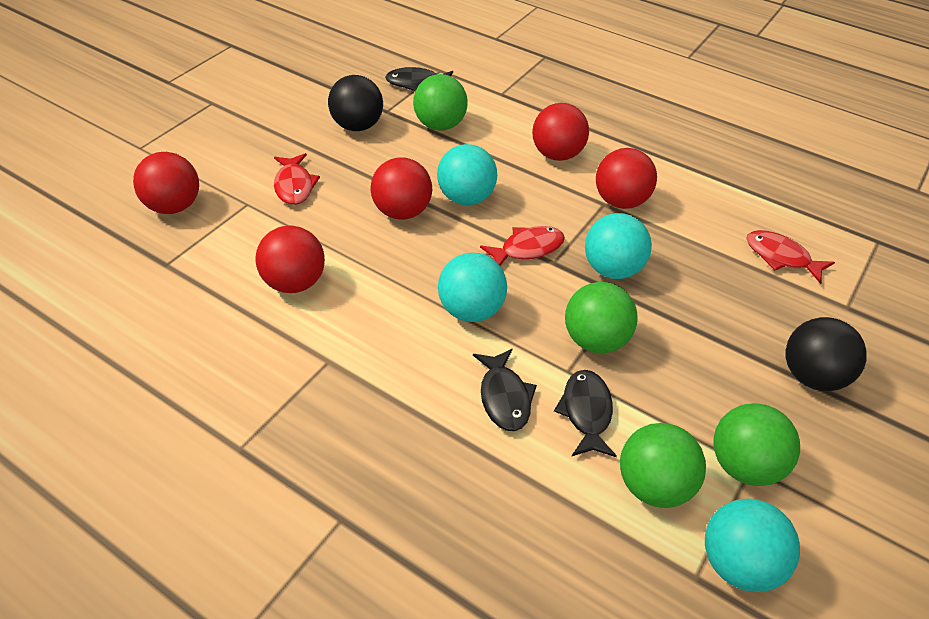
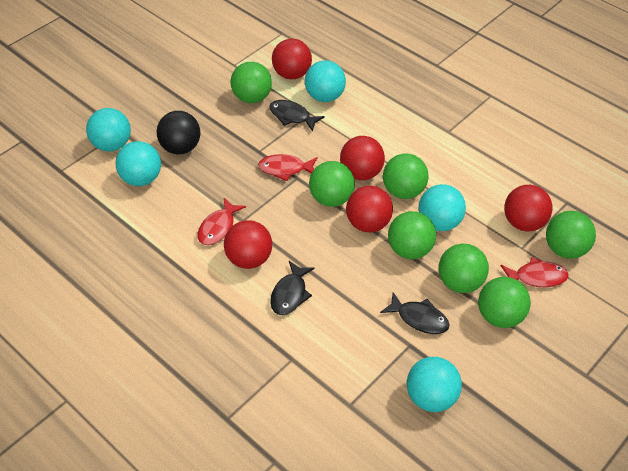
black ball: 2 -> 1
green ball: 4 -> 7
turquoise ball: 4 -> 5

